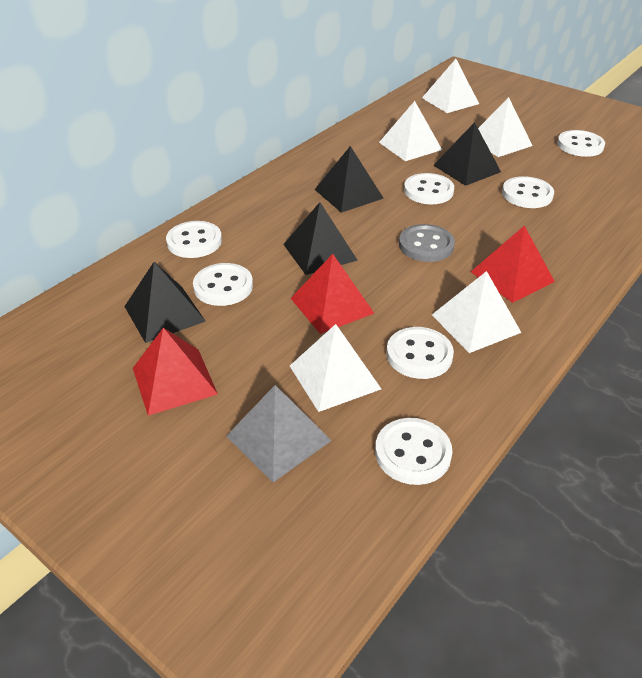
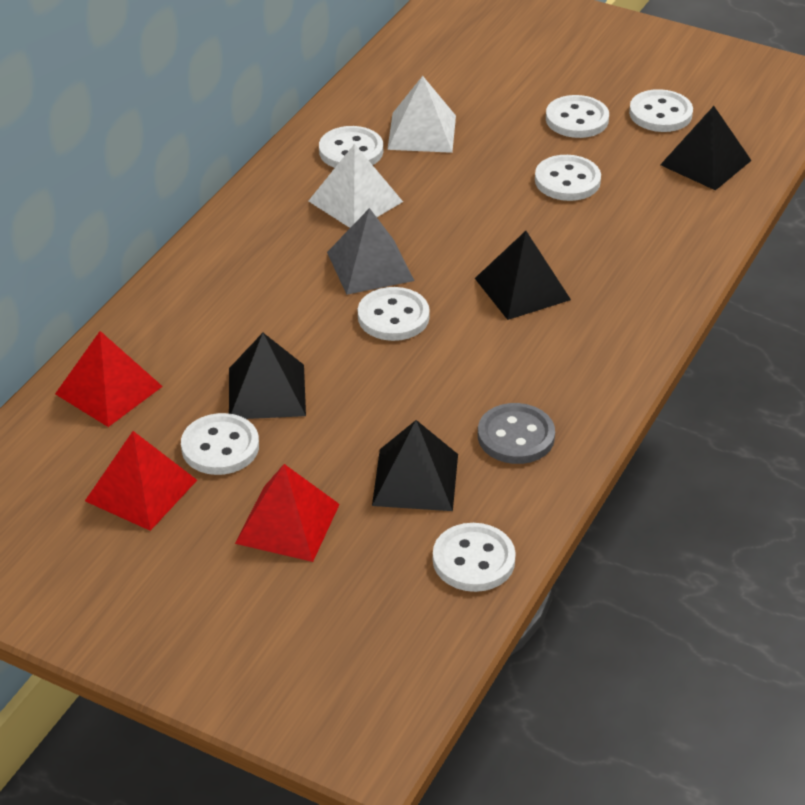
white pyramid: 5 -> 2

